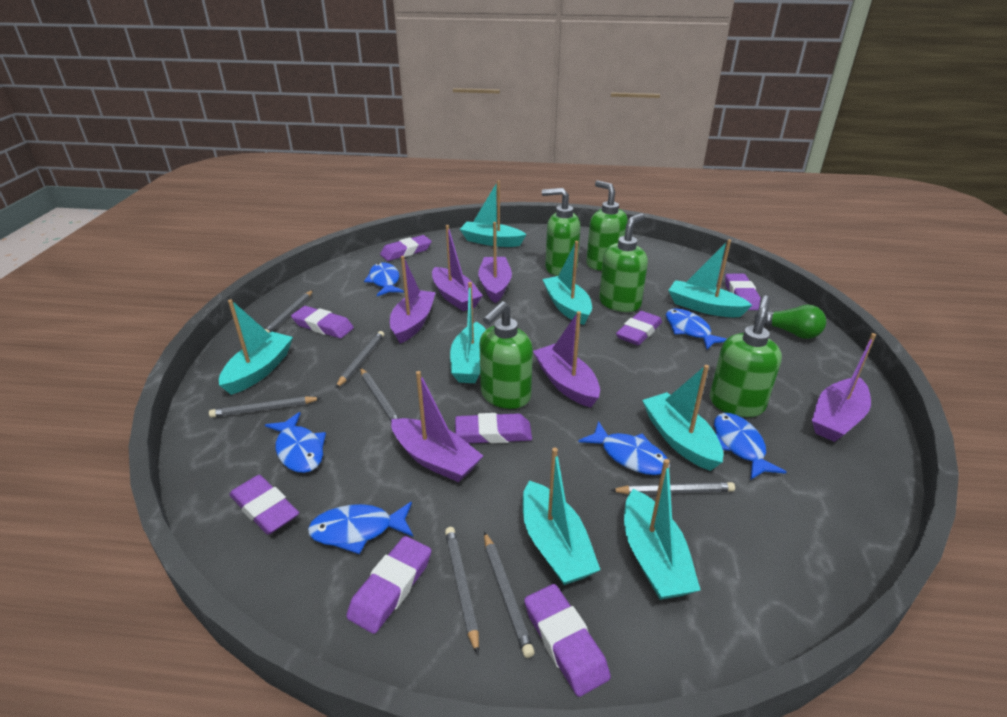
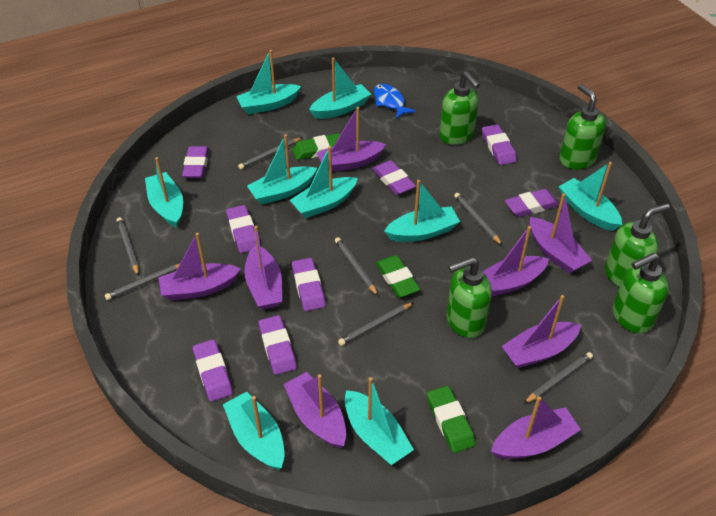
blue fish: 6 -> 1
green eraser: 0 -> 3
green light bulb: 1 -> 0
purple boat: 6 -> 8
turquoise boat: 8 -> 9

